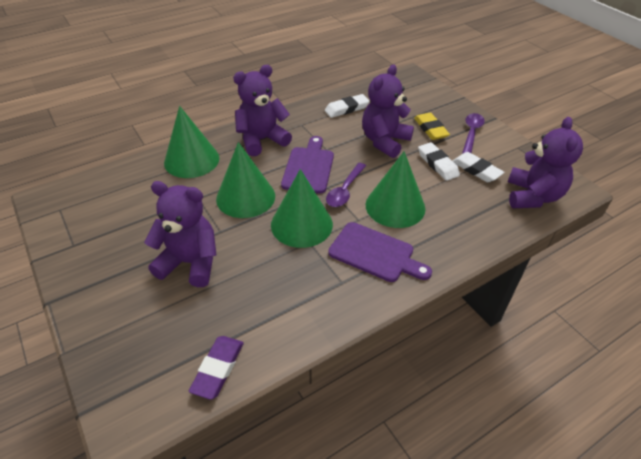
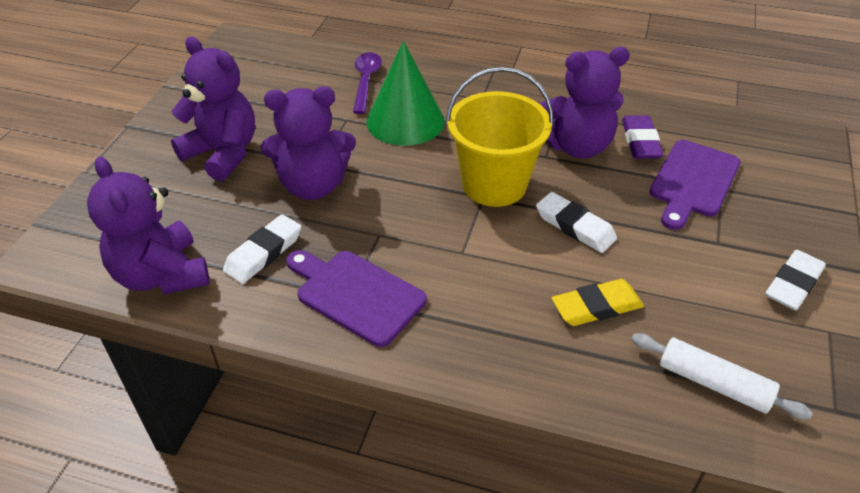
green cone: 4 -> 1
purple spoon: 2 -> 1
white rolling pin: 0 -> 1
yellow bucket: 0 -> 1

